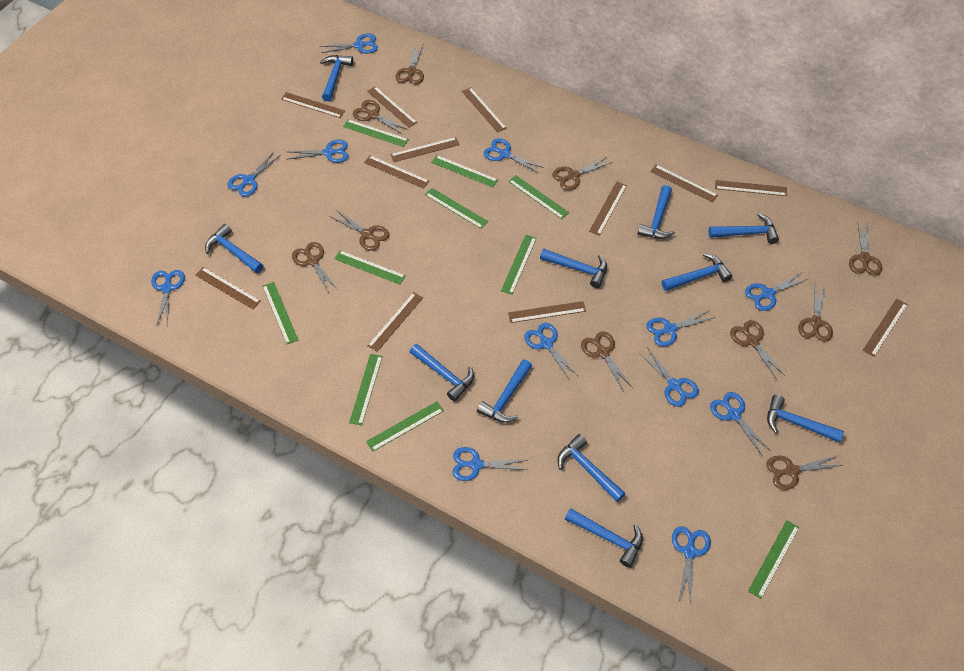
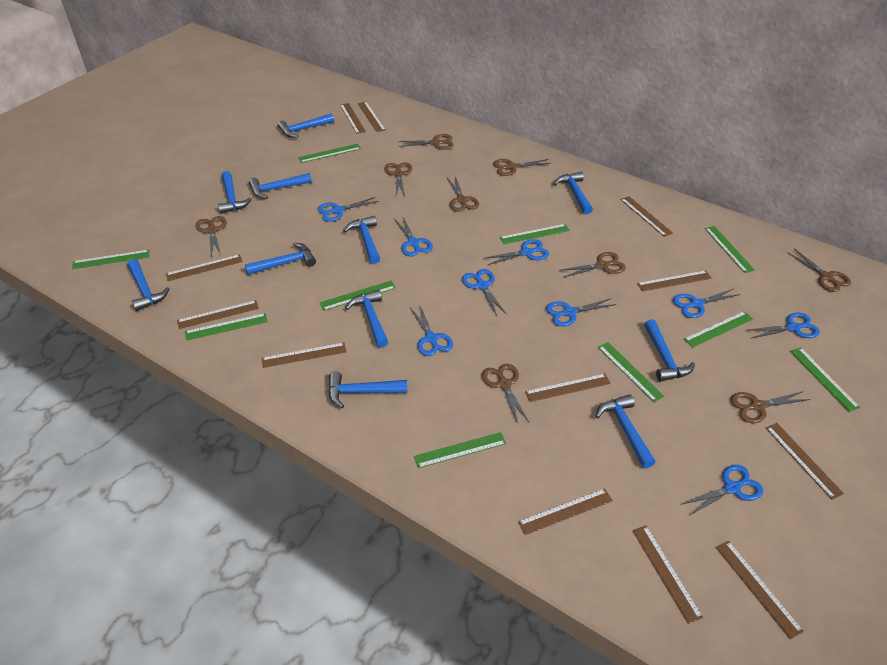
blue scissors: 12 -> 9
brown scissors: 10 -> 9

